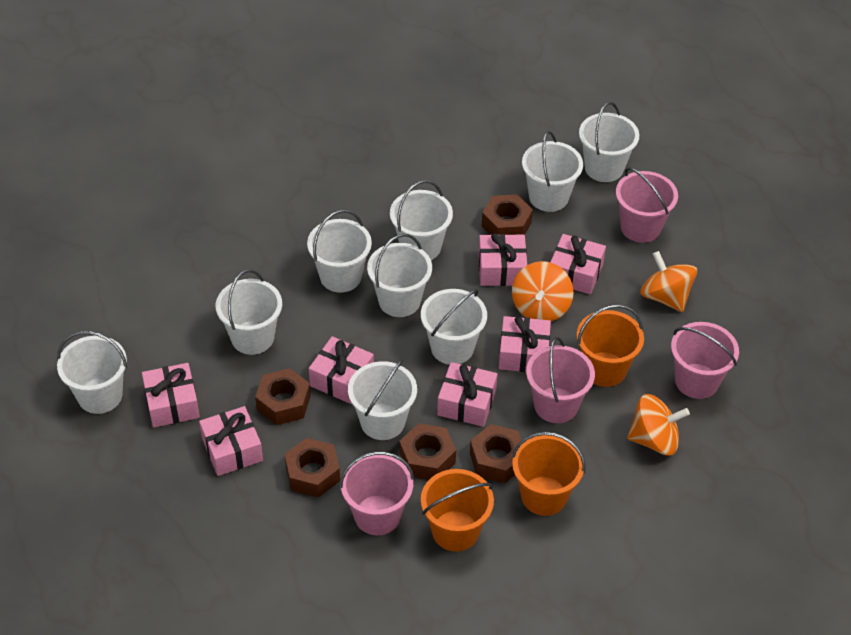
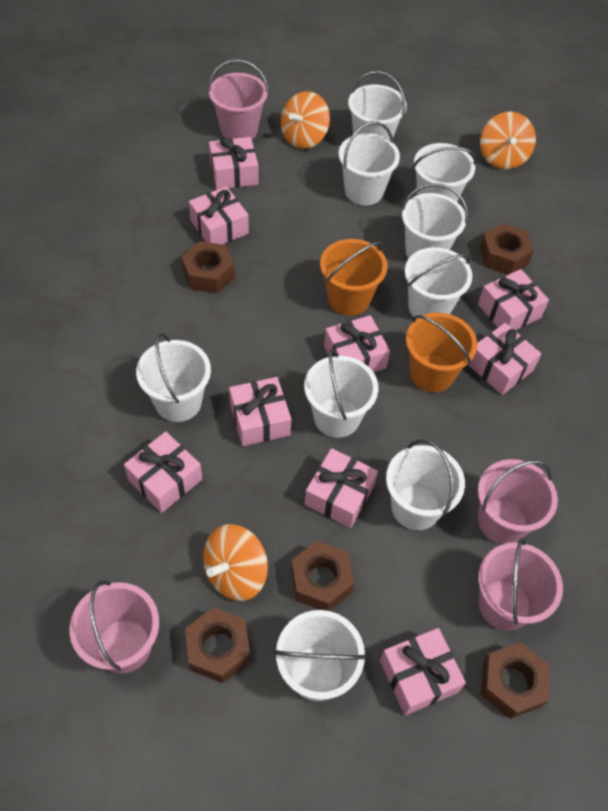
orange bucket: 3 -> 2
pink gift: 7 -> 9

